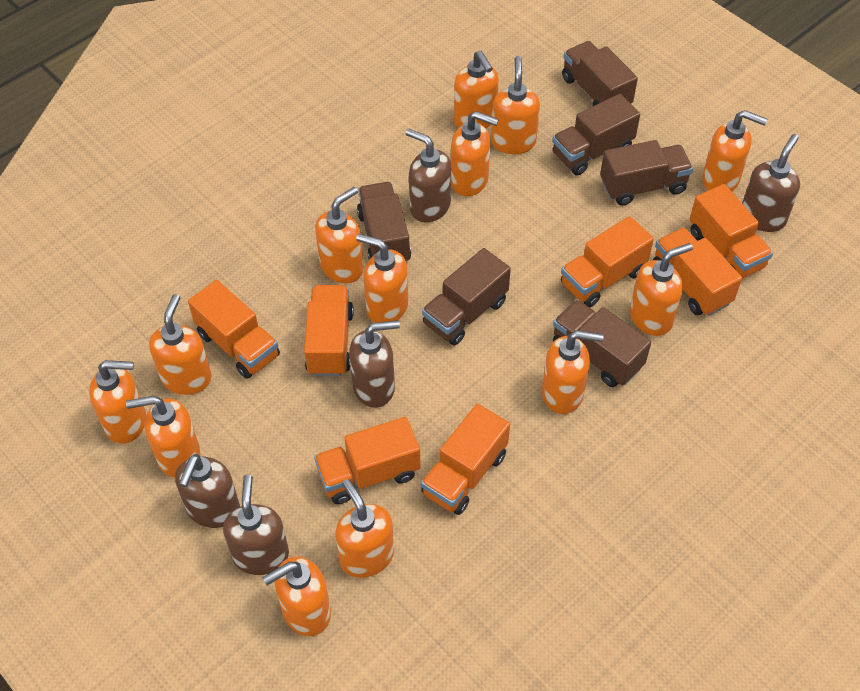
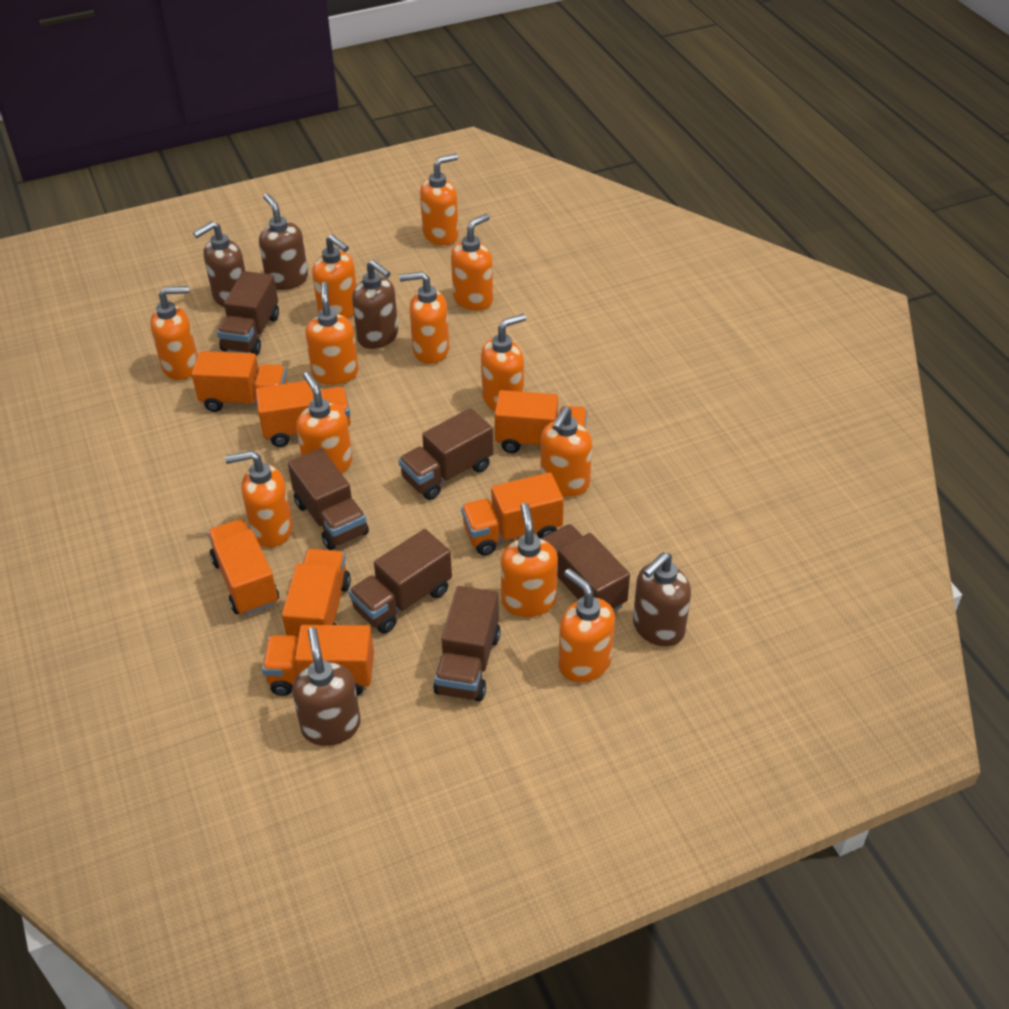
orange soap dispenser: 13 -> 12

